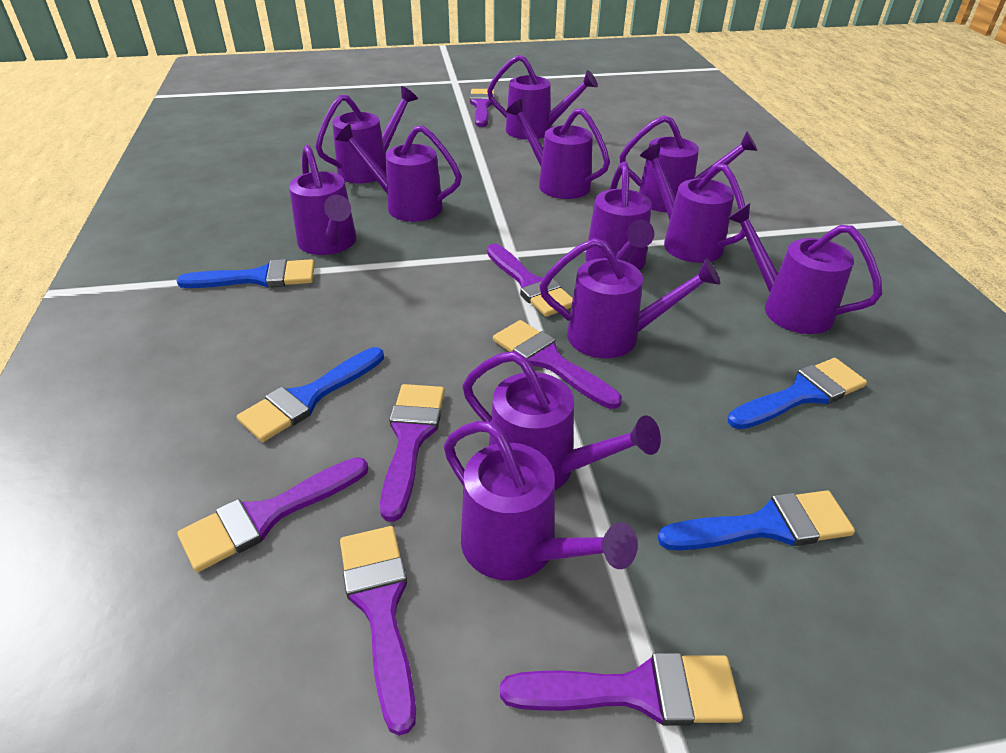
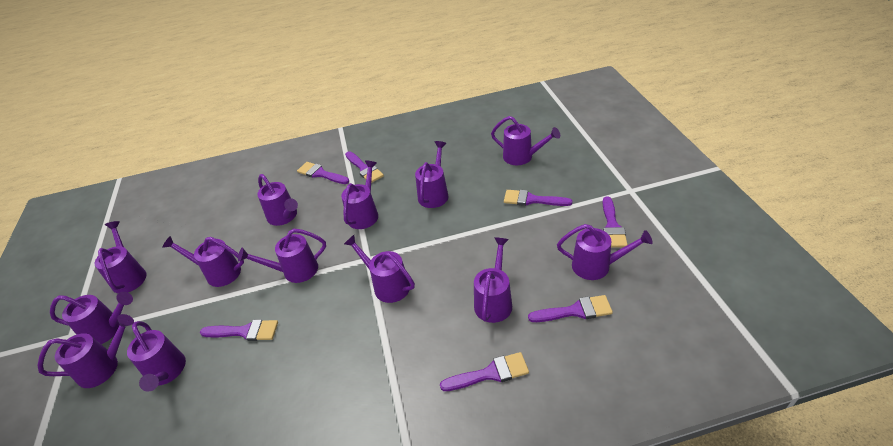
blue brush: 4 -> 0
purple watering can: 12 -> 13

